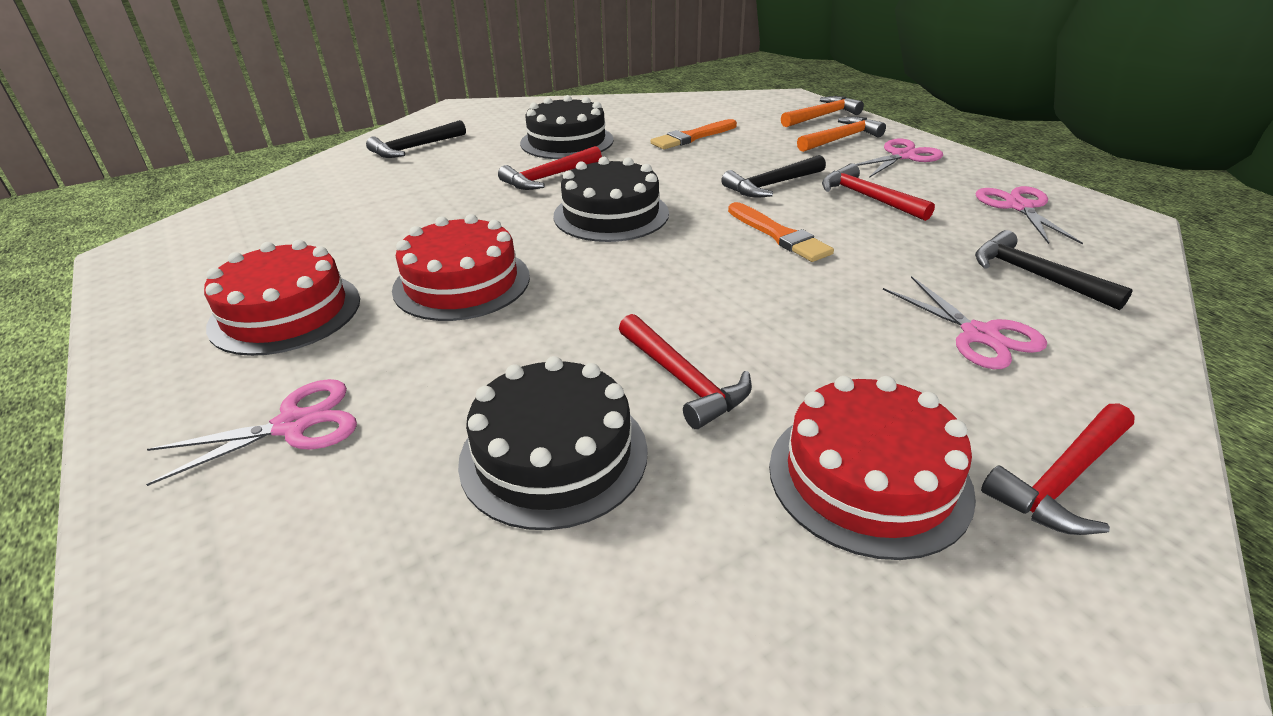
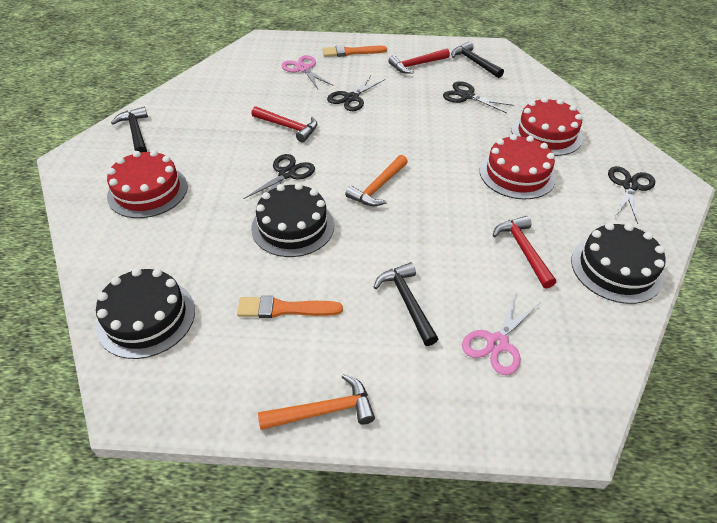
black scissors: 0 -> 4
pink scissors: 4 -> 2
red hammer: 4 -> 3

